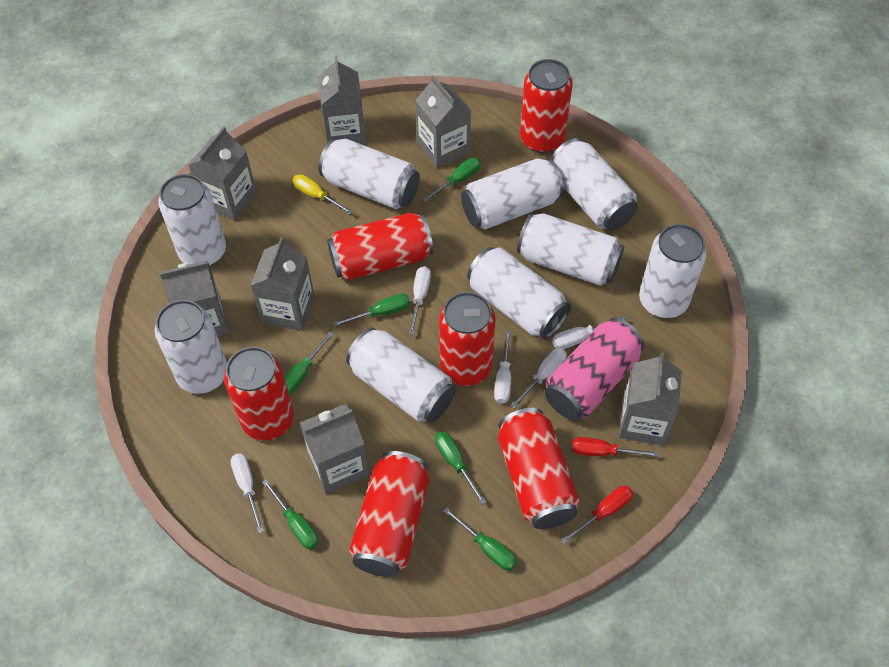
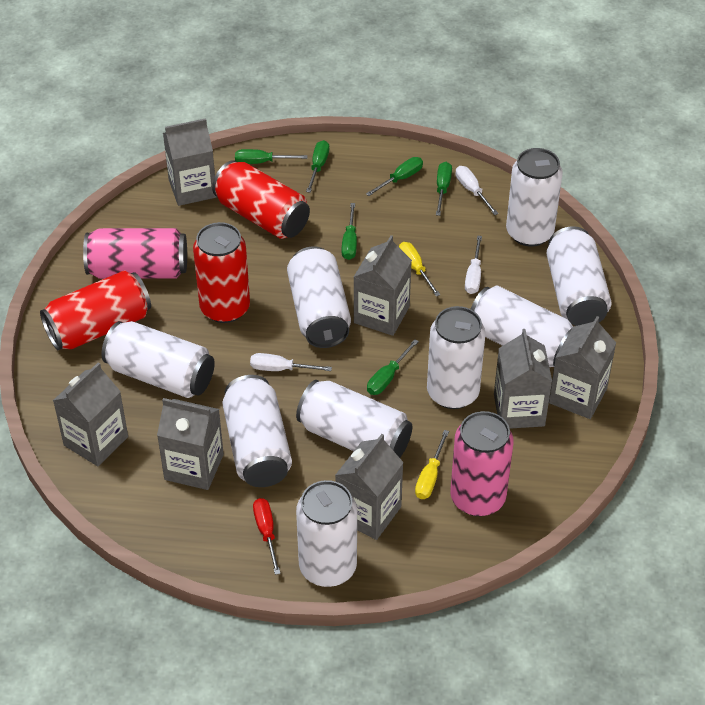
pink can: 1 -> 2
red can: 6 -> 3
red screwdriver: 2 -> 1
white screwdriver: 5 -> 3
yellow screwdriver: 1 -> 2

